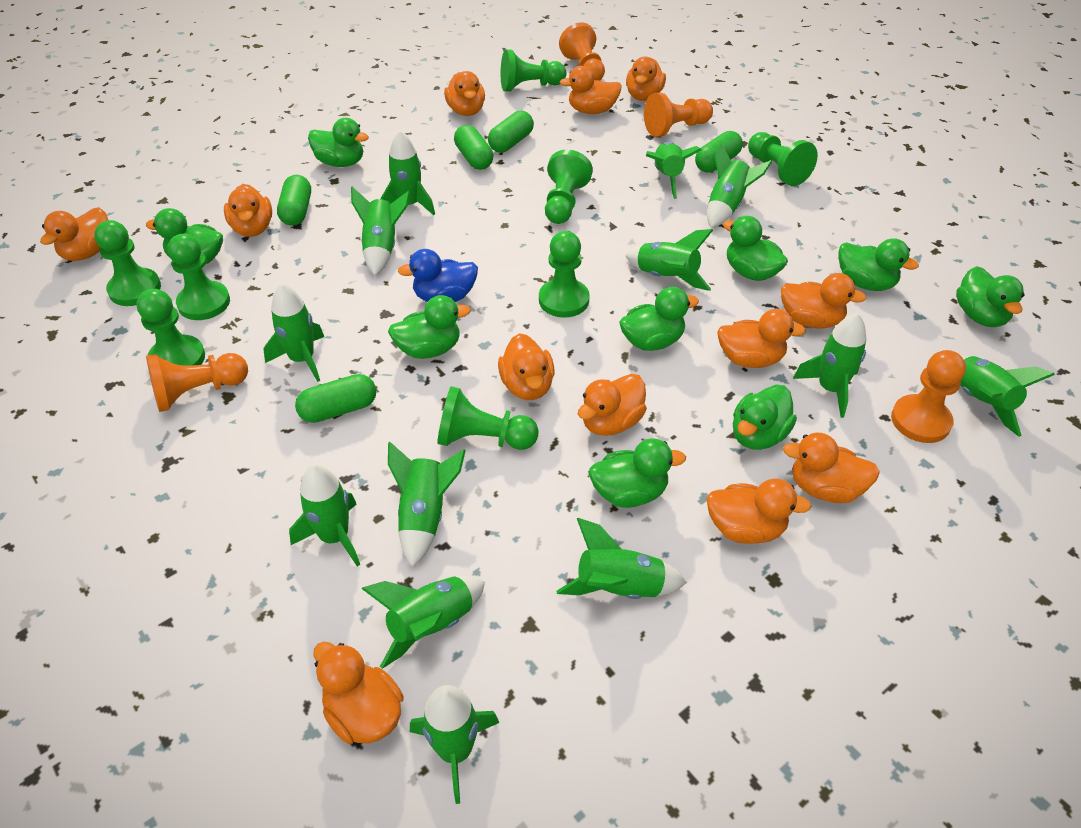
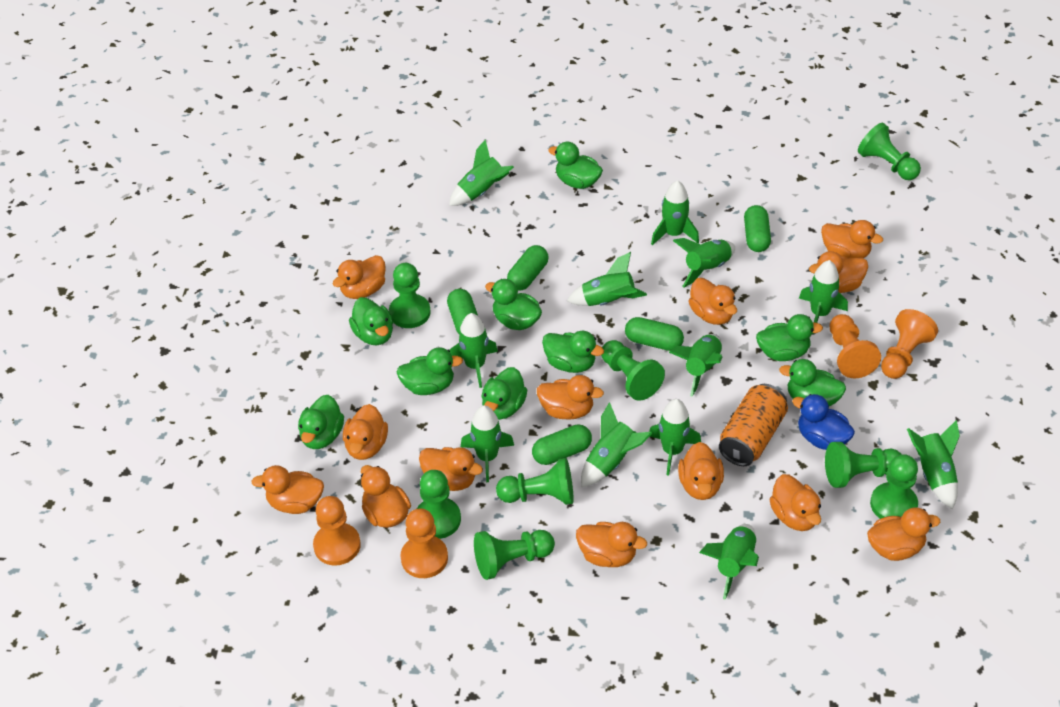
green rocket: 13 -> 12
orange can: 0 -> 1
orange duck: 12 -> 13

